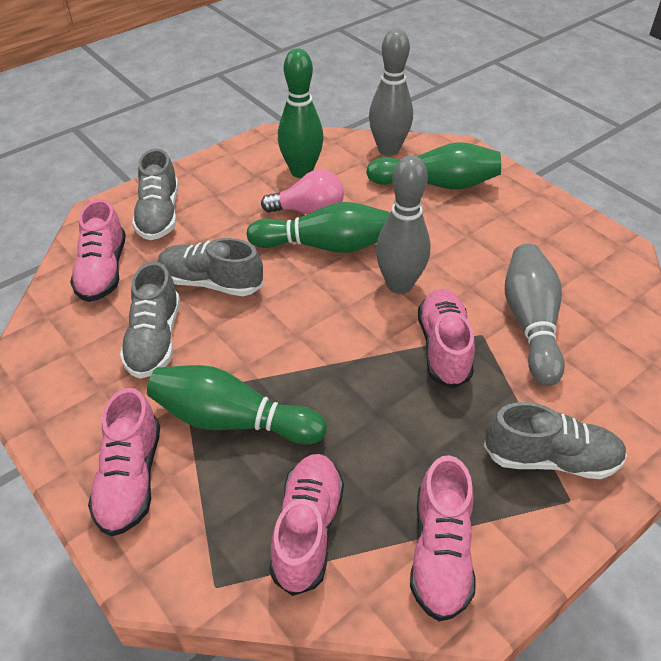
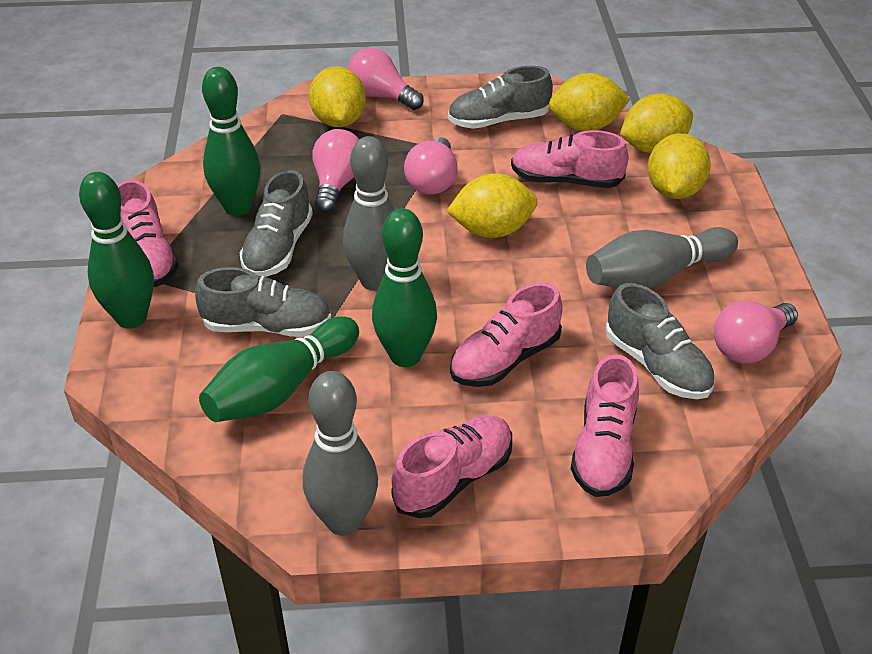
pink light bulb: 1 -> 4
yellow lemon: 0 -> 5

